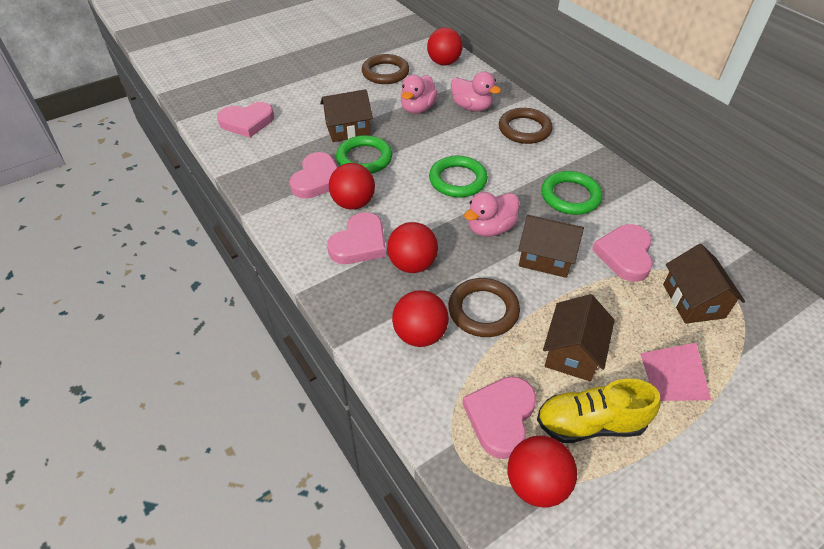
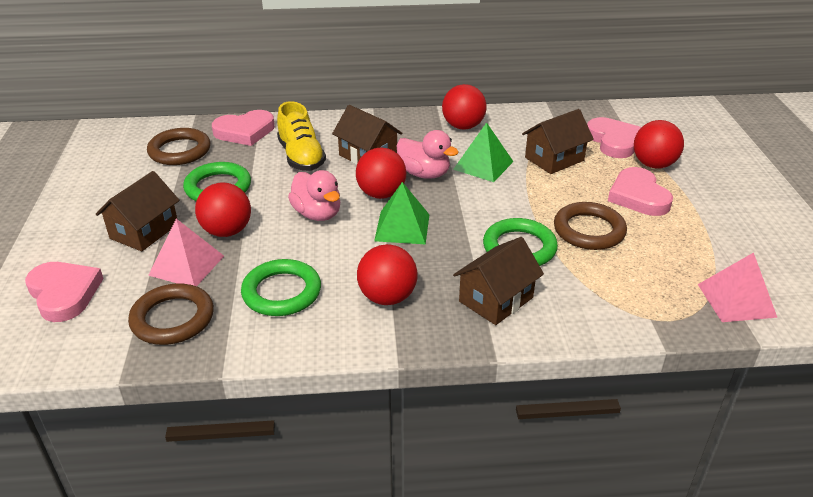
green pyramid: 0 -> 2
pink duck: 3 -> 2
pink heart: 5 -> 4
pink pyramid: 1 -> 2

